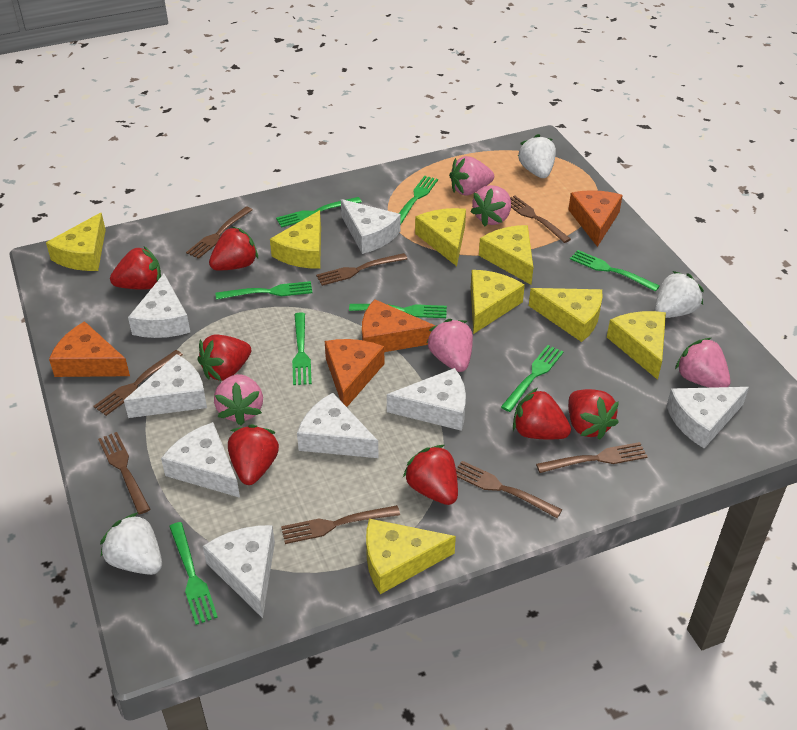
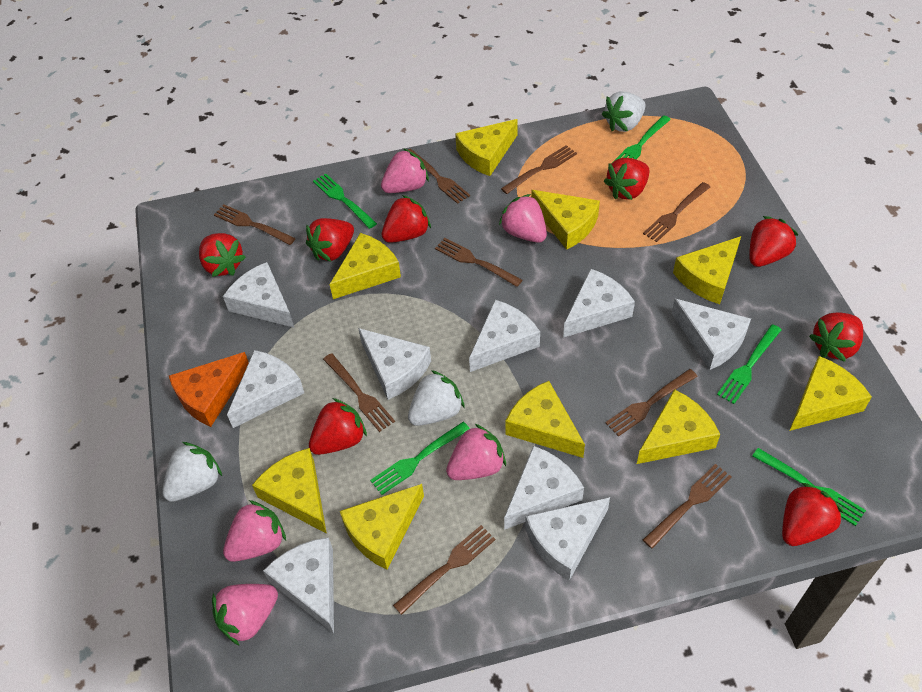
brown fork: 8 -> 9
green fork: 8 -> 5
orange cheese: 4 -> 1
red strawberry: 7 -> 8
white cheese: 8 -> 9
yellow cheese: 8 -> 9

